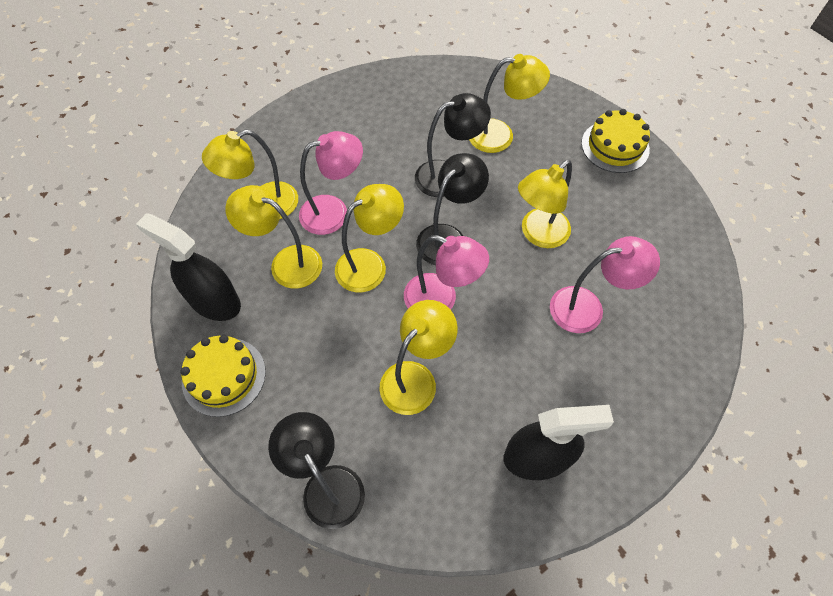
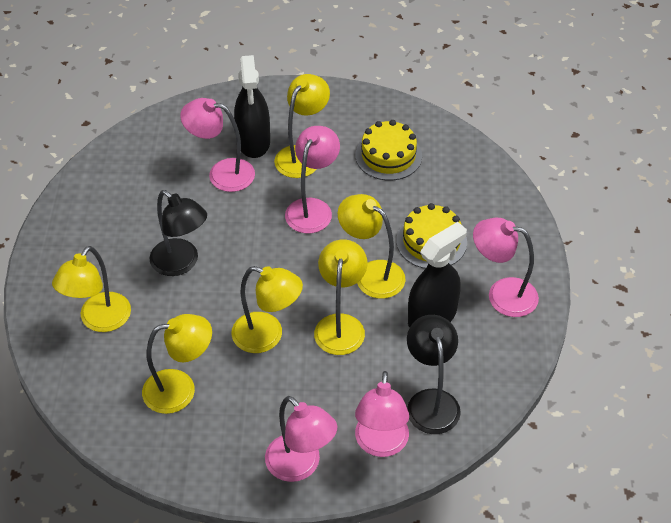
black lamp: 3 -> 2
pink lamp: 3 -> 5

